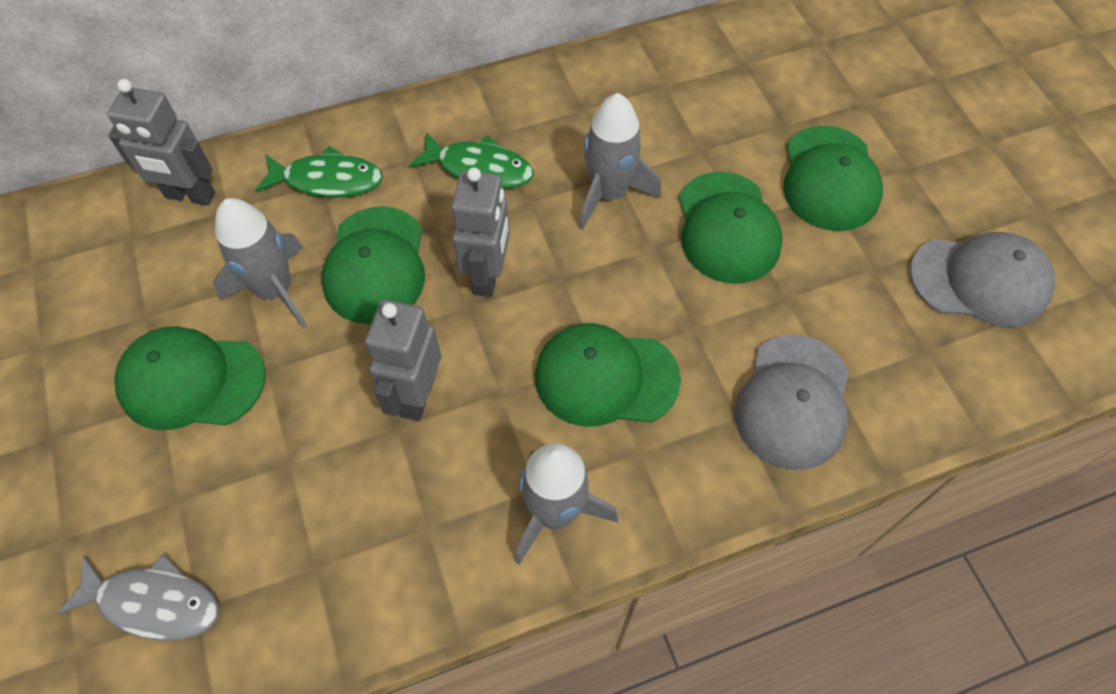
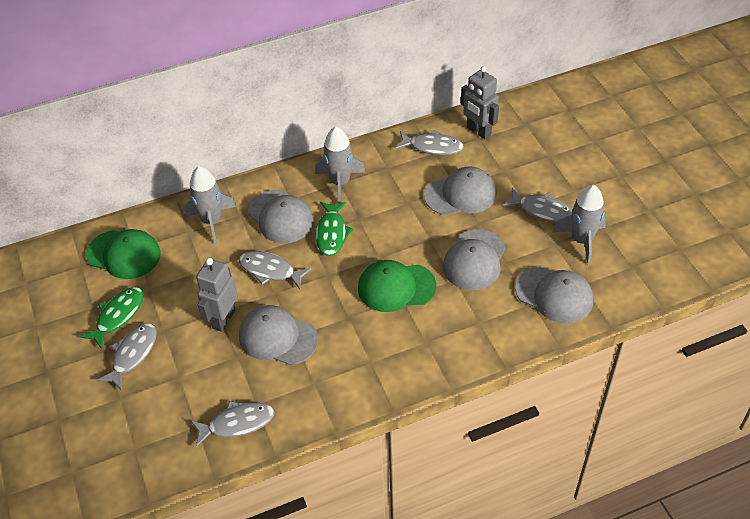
green cap: 5 -> 2
grey cap: 2 -> 5
grey fish: 1 -> 5
grey robot: 3 -> 2

